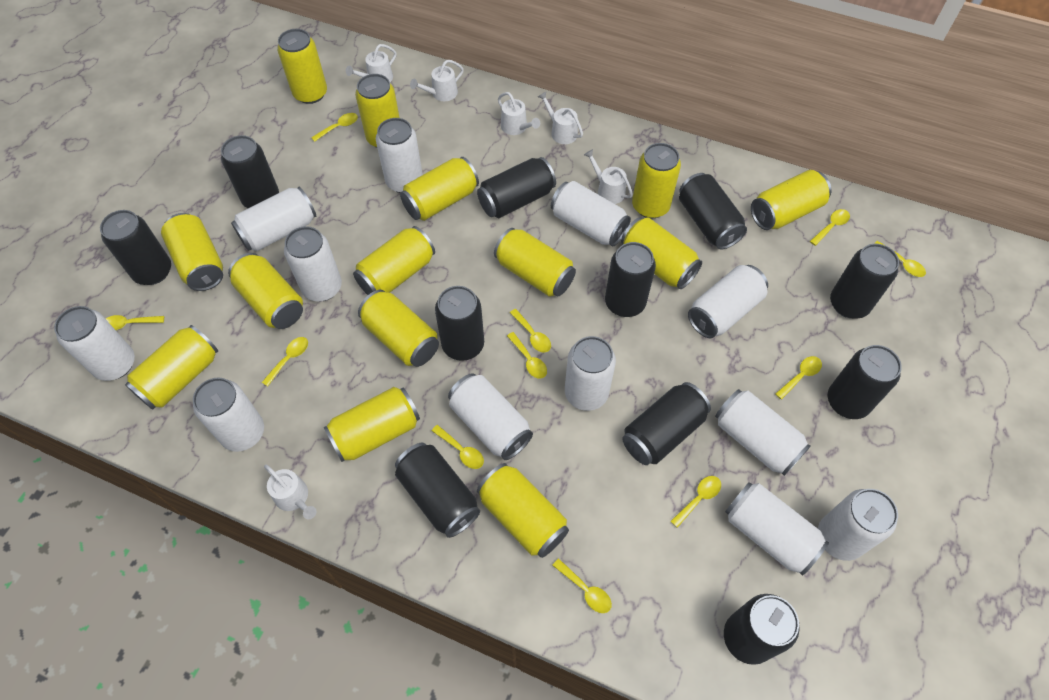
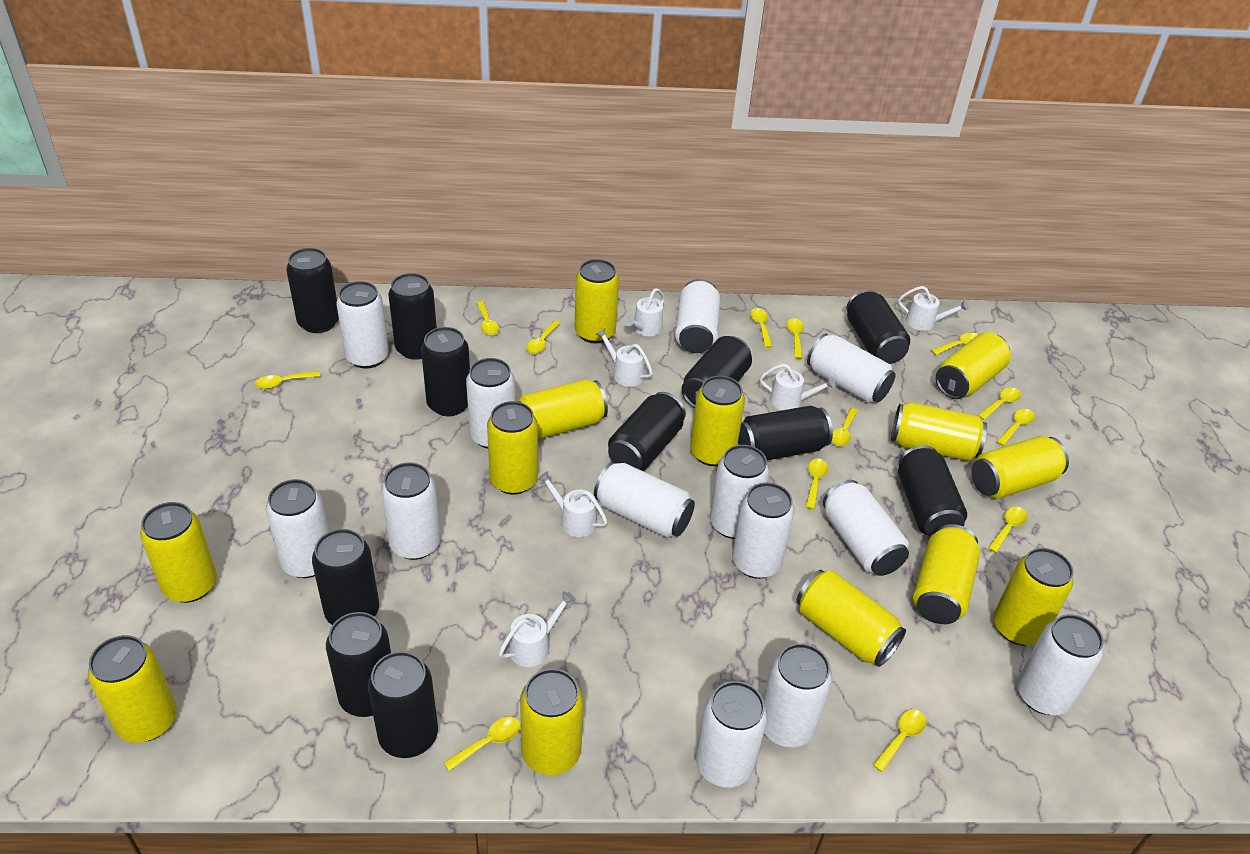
white can: 12 -> 13
yellow can: 14 -> 13
yellow spoon: 11 -> 13

